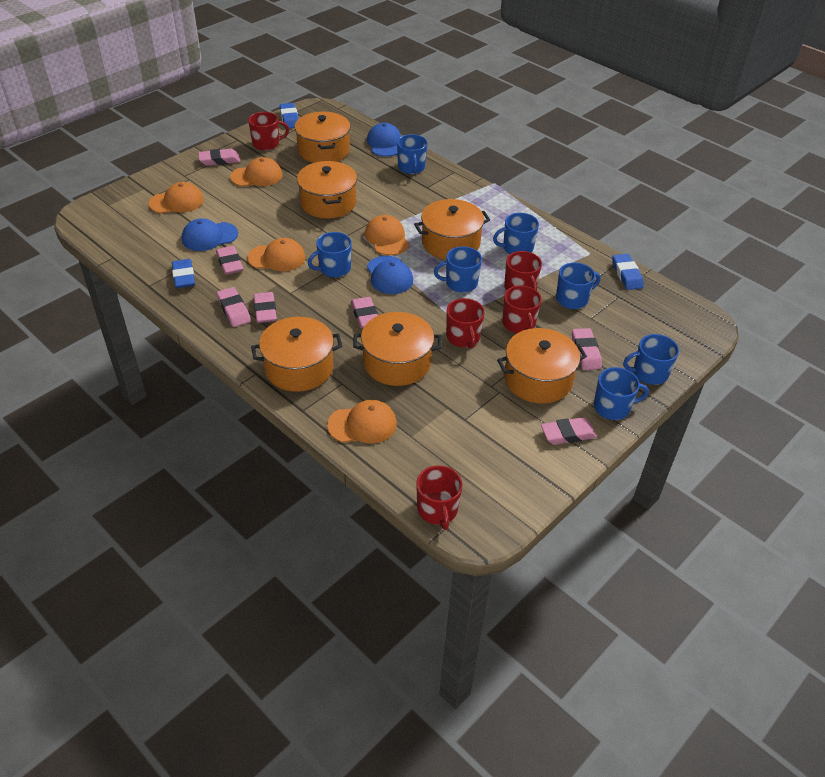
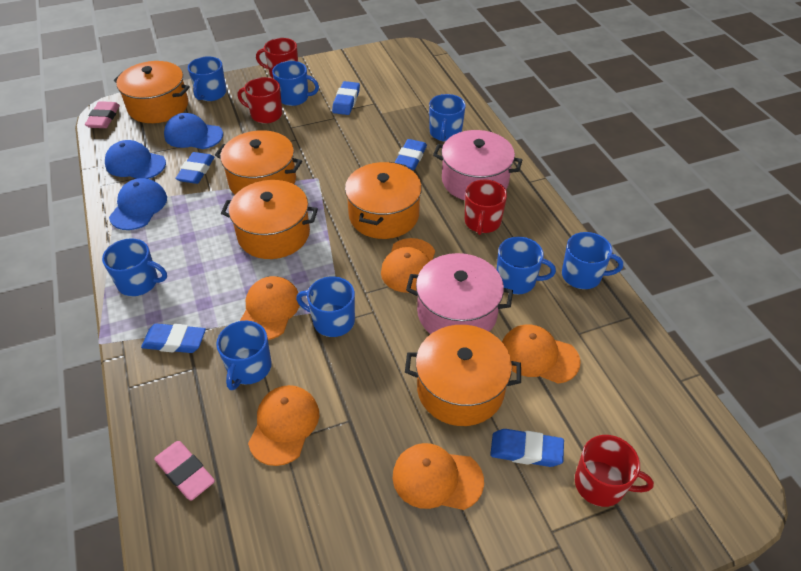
blue eraser: 3 -> 5
blue mug: 7 -> 8
orange pot: 6 -> 5
pink eraser: 7 -> 2
pink pot: 0 -> 2
red mug: 5 -> 4

